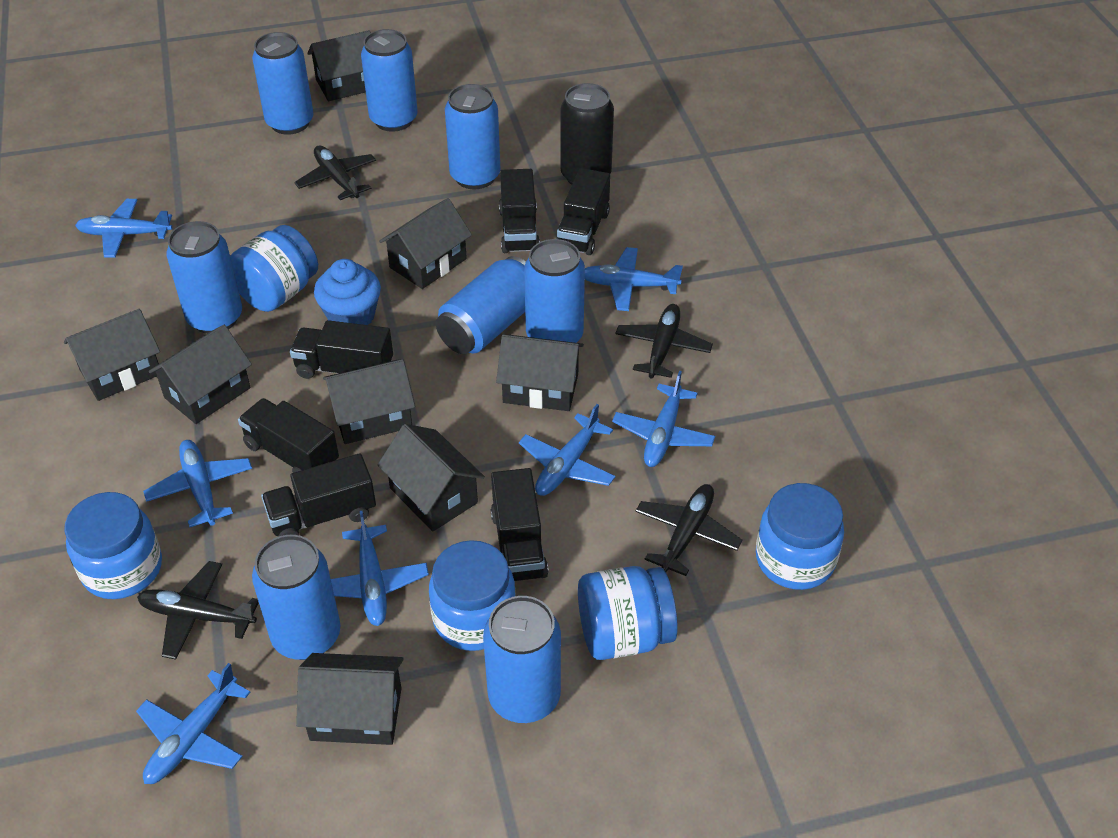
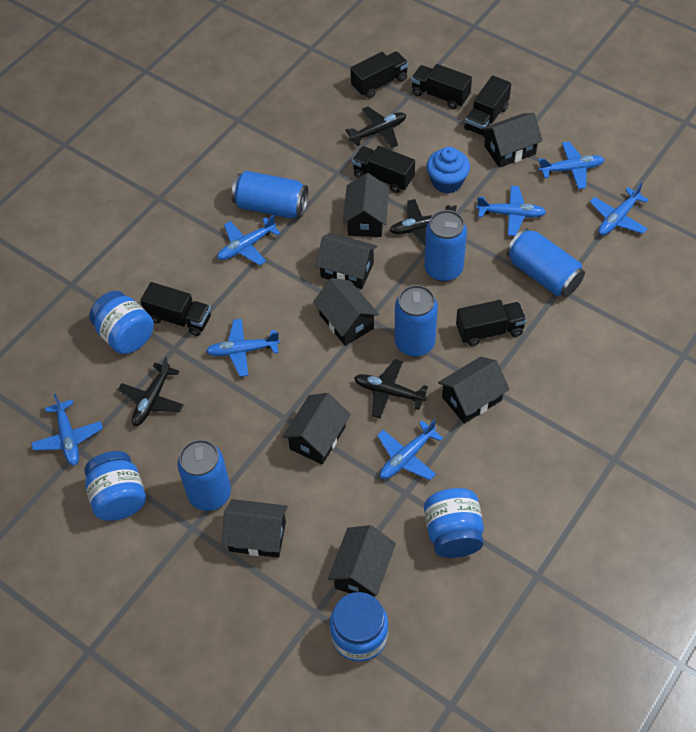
black can: 1 -> 0
blue can: 8 -> 5
blue jar: 5 -> 4

